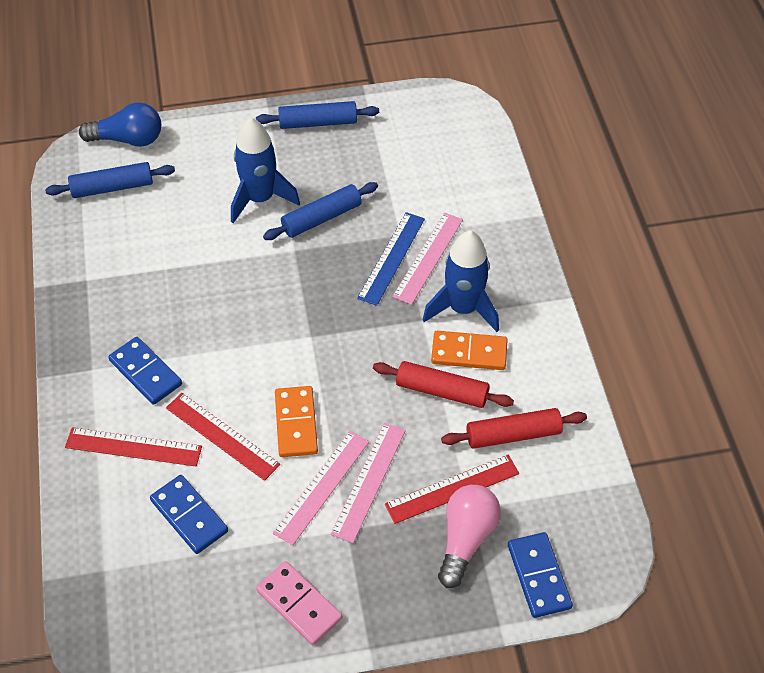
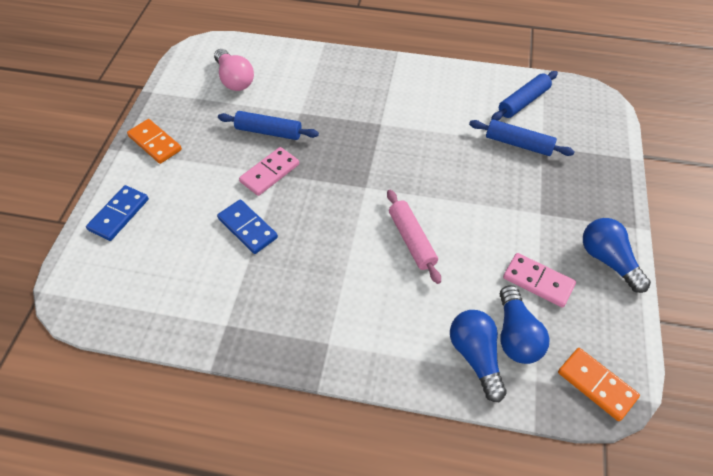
blue domino: 3 -> 2
blue light bulb: 1 -> 3
blue rocket: 2 -> 0
blue ruler: 1 -> 0
pink domino: 1 -> 2
pink rolling pin: 0 -> 1
pink ruler: 3 -> 0
red rolling pin: 2 -> 0
red ruler: 3 -> 0

